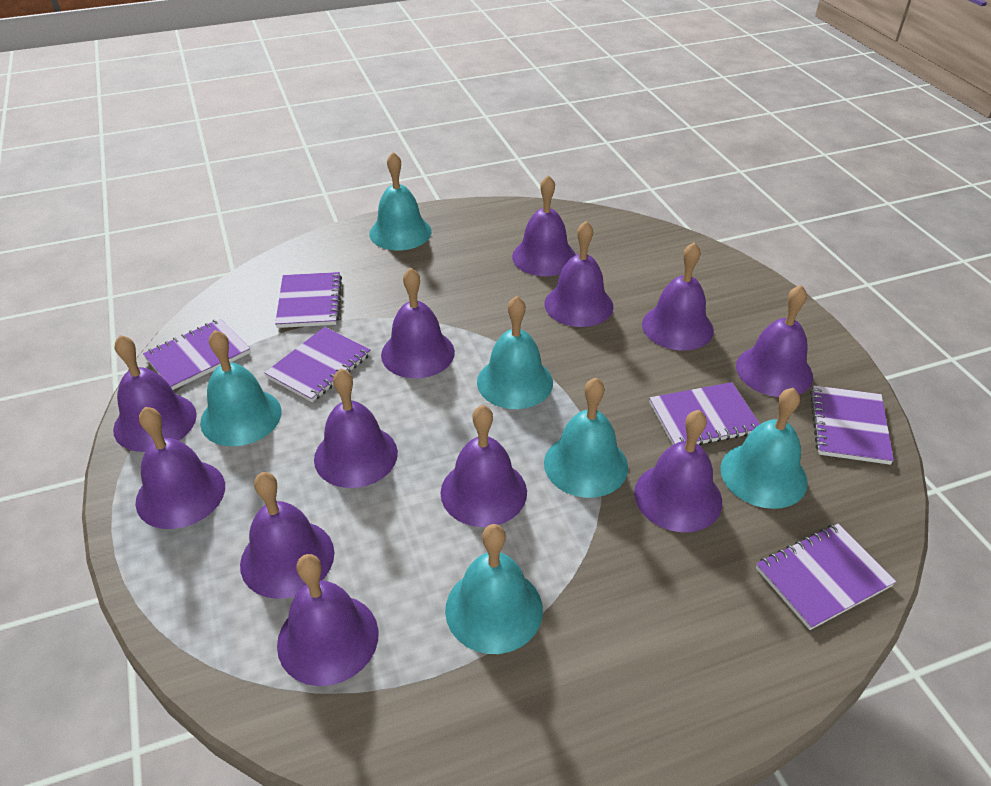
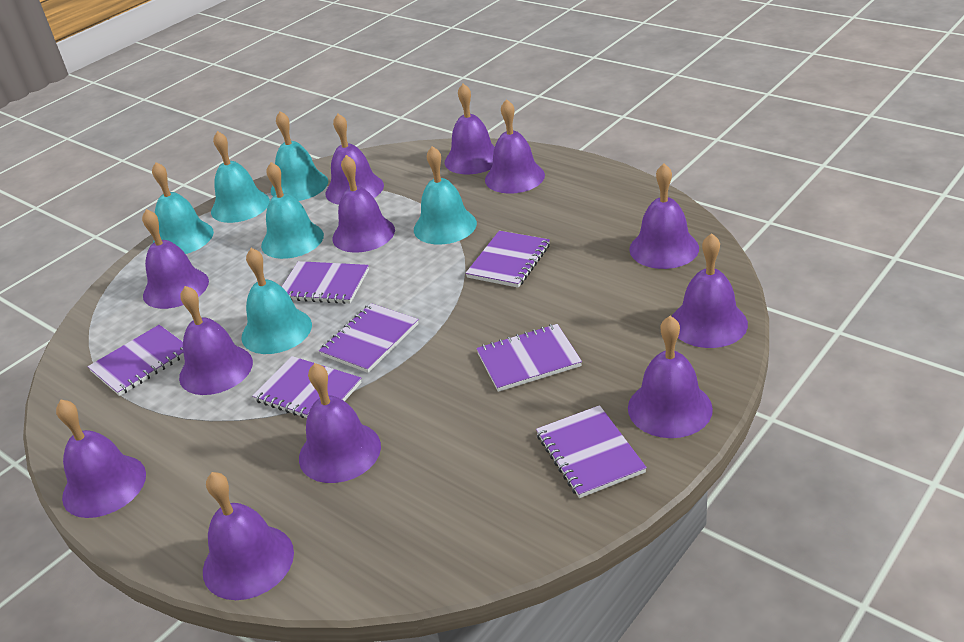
purple notebook: 6 -> 7

